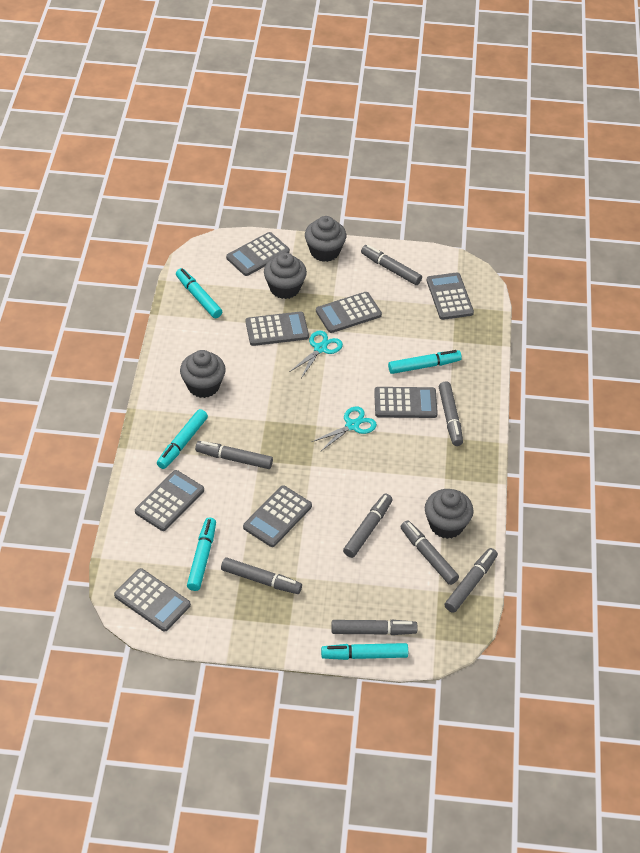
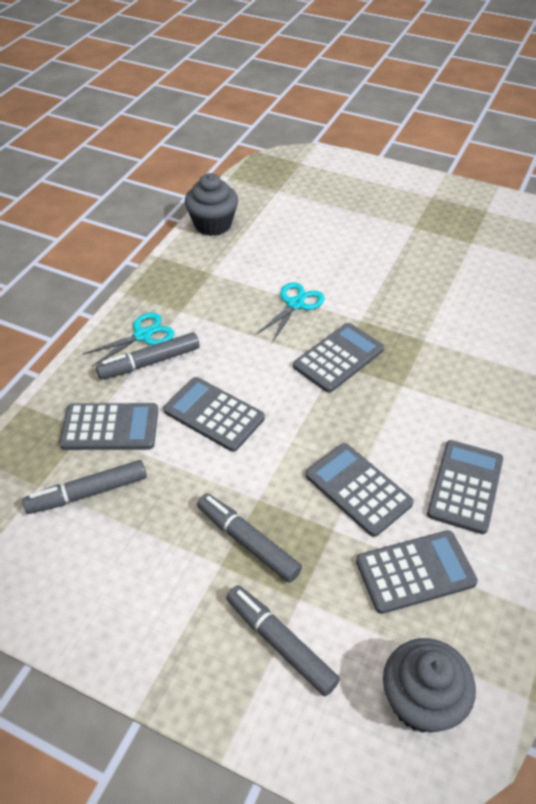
grey calculator: 8 -> 6
grey cupcake: 4 -> 2
grey marker: 8 -> 4
turquoise marker: 5 -> 0

